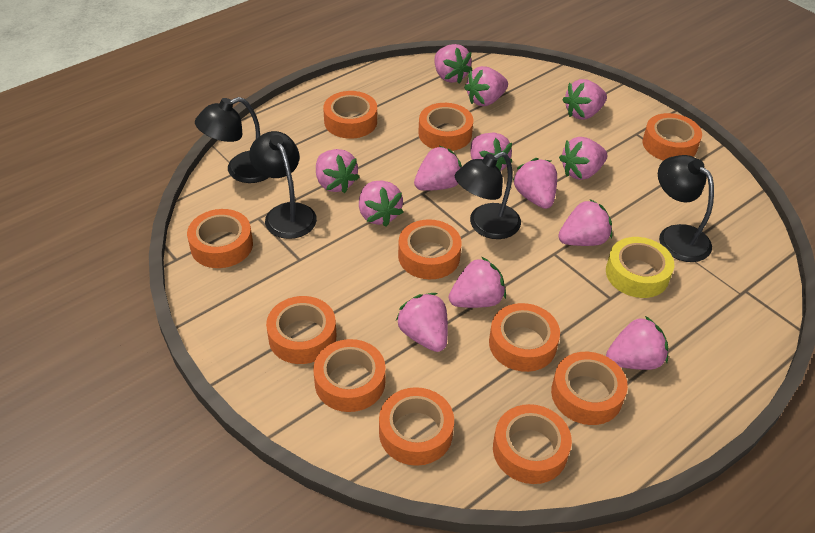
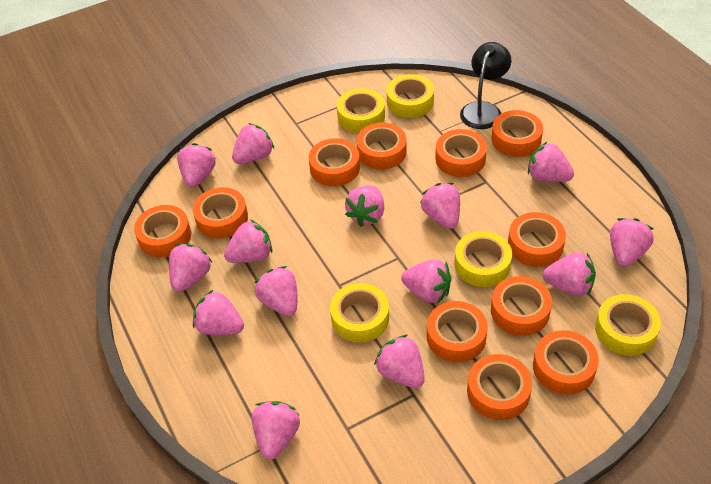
black lamp: 4 -> 1
pink strawberry: 13 -> 14
yellow tape: 1 -> 5

